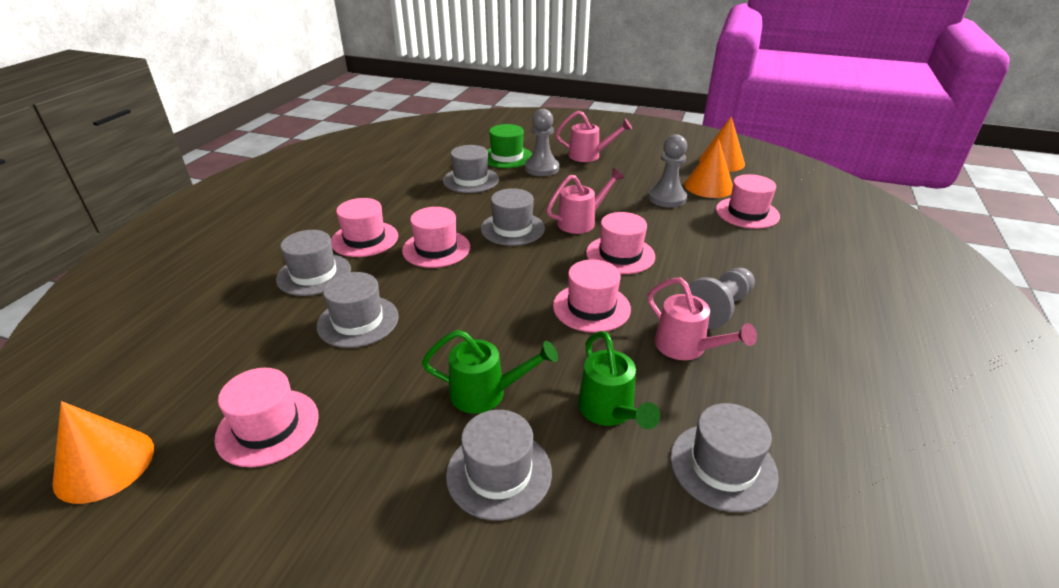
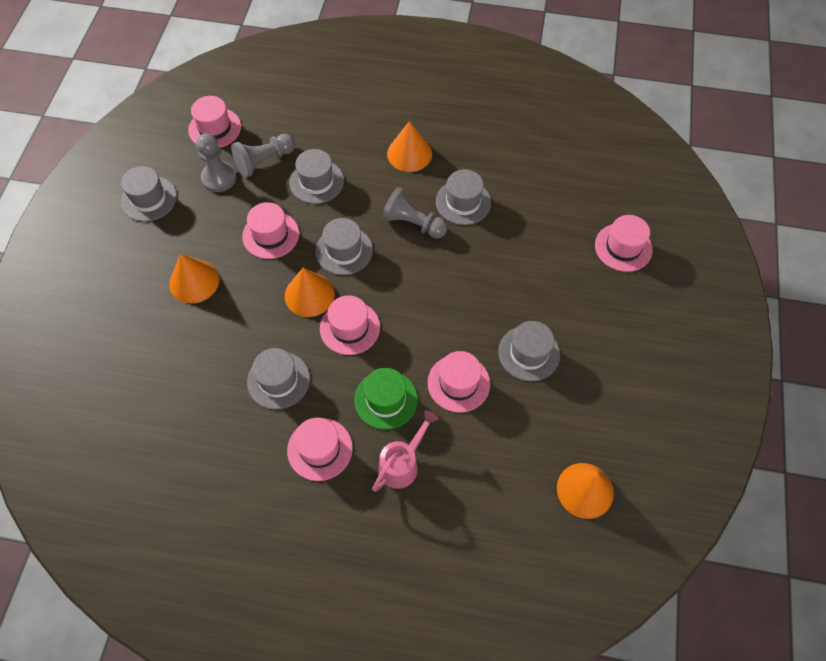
green watering can: 2 -> 0
orange cone: 3 -> 4
pink watering can: 3 -> 1

